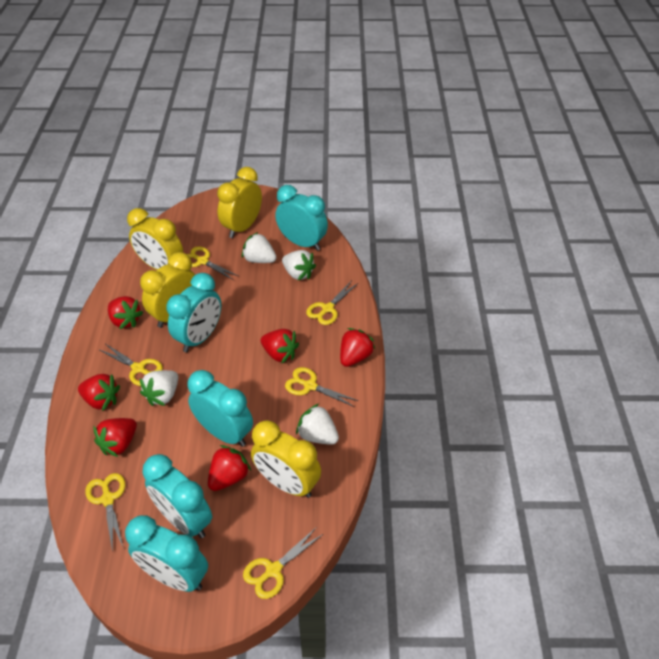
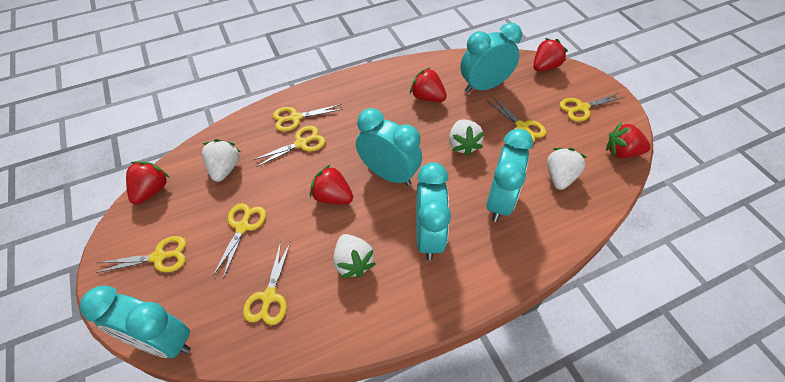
red strawberry: 6 -> 5
yellow clock: 4 -> 0
yellow scissors: 6 -> 7

